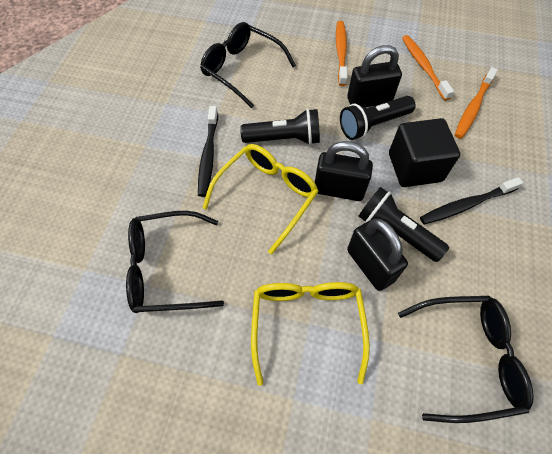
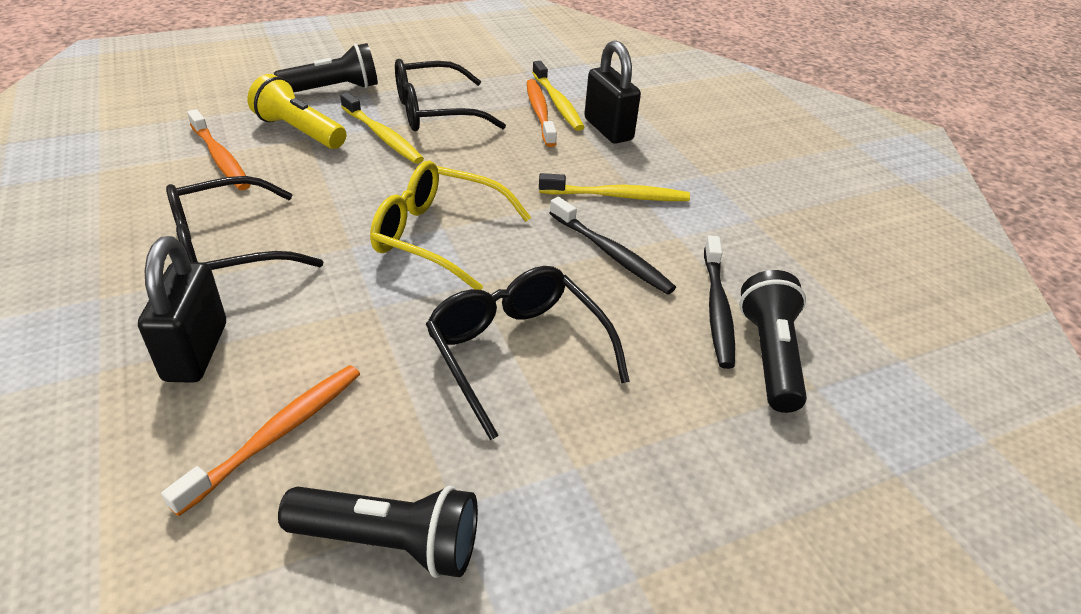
black cube: 1 -> 0
black padlock: 3 -> 2
yellow flashlight: 0 -> 1
yellow glasses: 2 -> 1
yellow toothbrush: 0 -> 3

